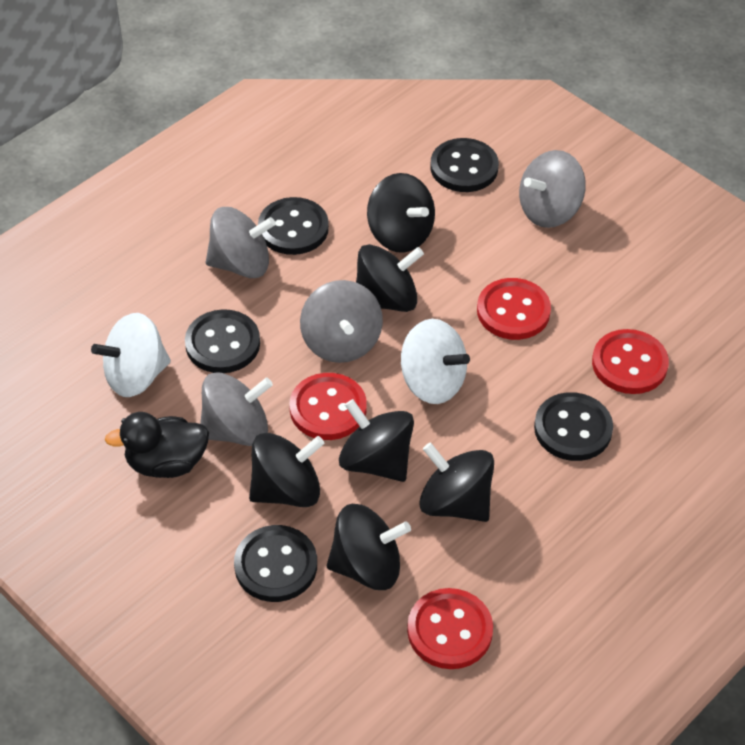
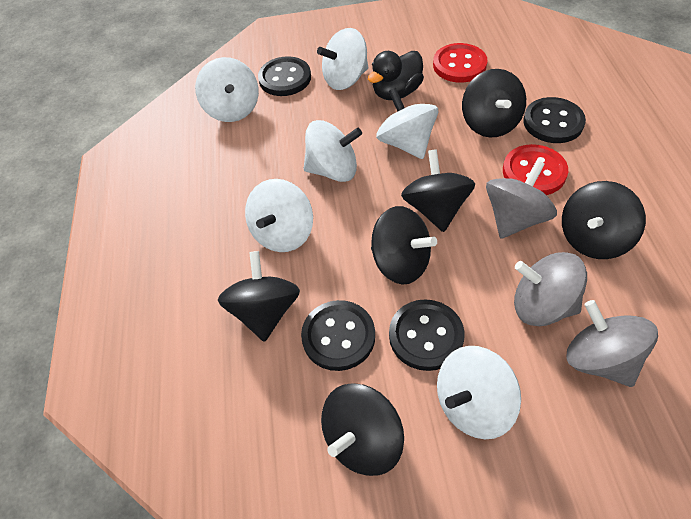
black button: 5 -> 4
grey spinning top: 4 -> 3
red button: 4 -> 2
white spinning top: 2 -> 6

